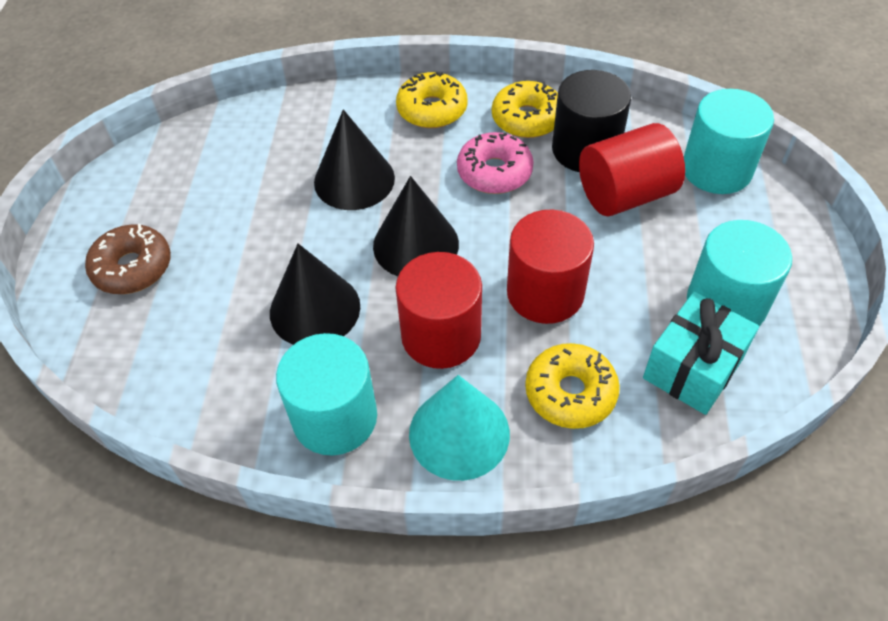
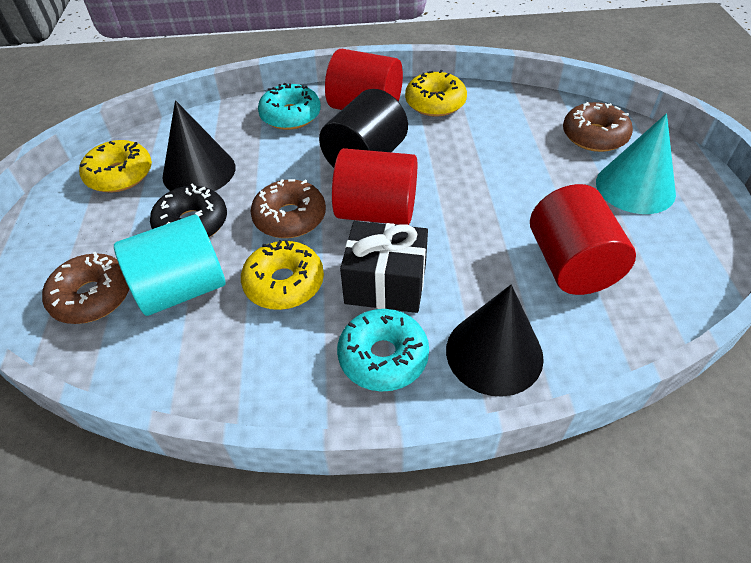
black cone: 3 -> 2
black donut: 0 -> 1
black gift: 0 -> 1
brown donut: 1 -> 3
pink donut: 1 -> 0
turquoise cylinder: 3 -> 1
turquoise donut: 0 -> 2
turquoise gift: 1 -> 0

